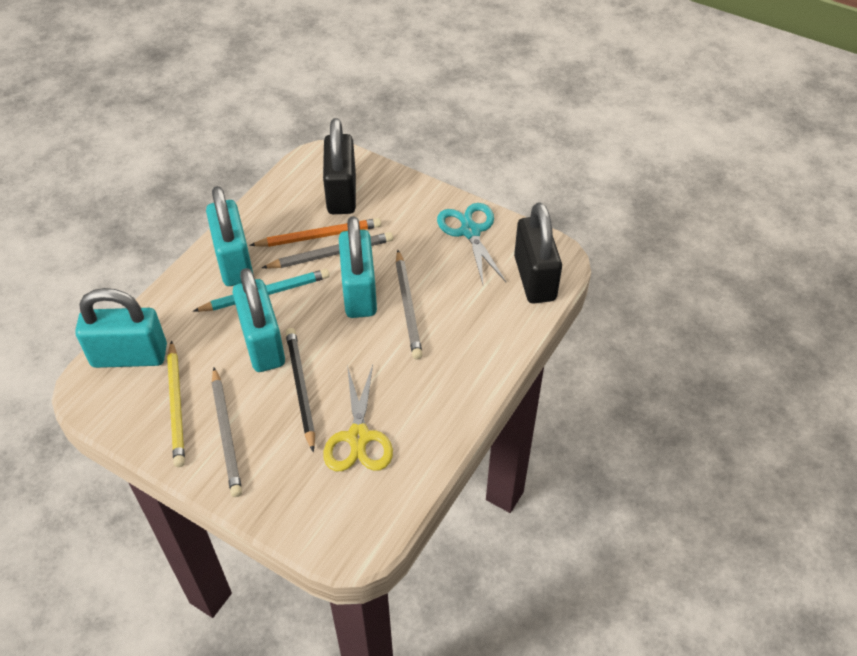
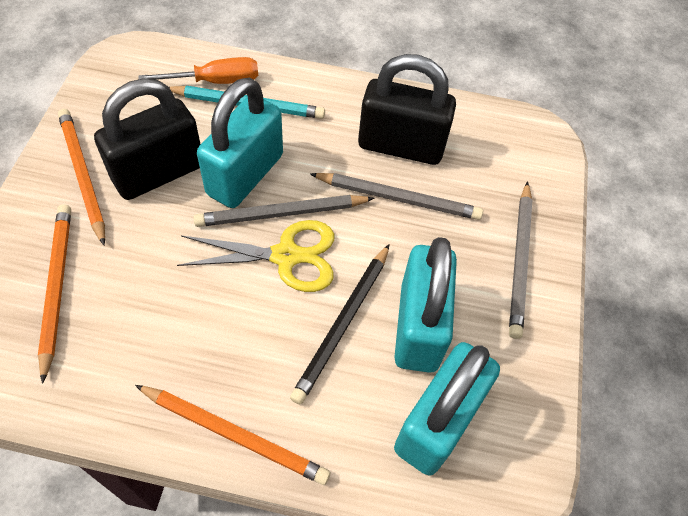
orange pencil: 1 -> 3
orange screwdriver: 0 -> 1
turquoise padlock: 4 -> 3
turquoise scissors: 1 -> 0
yellow pencil: 1 -> 0

